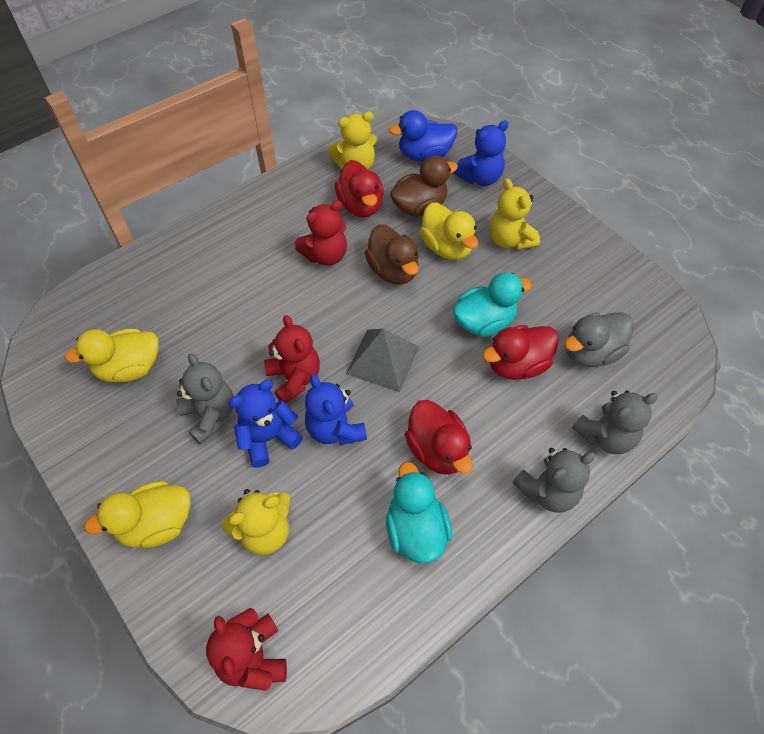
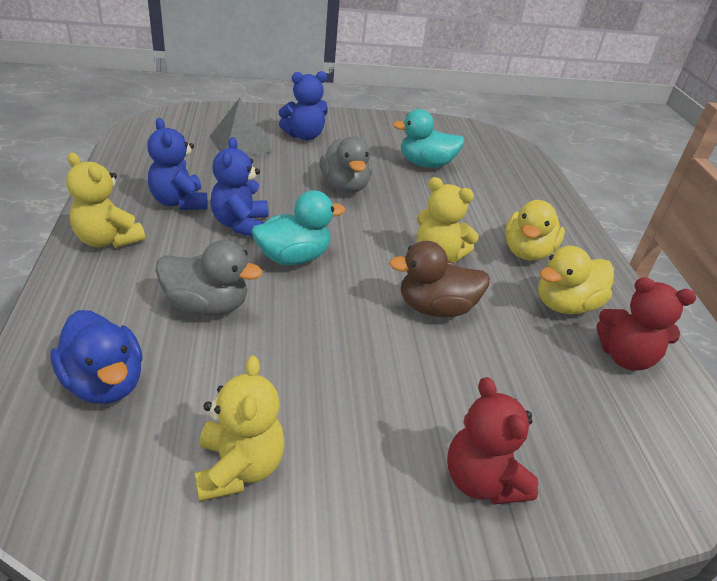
brown duck: 2 -> 1
grey duck: 1 -> 2
grey teddy bear: 3 -> 0
red duck: 3 -> 0
red teddy bear: 3 -> 2
yellow duck: 3 -> 2

